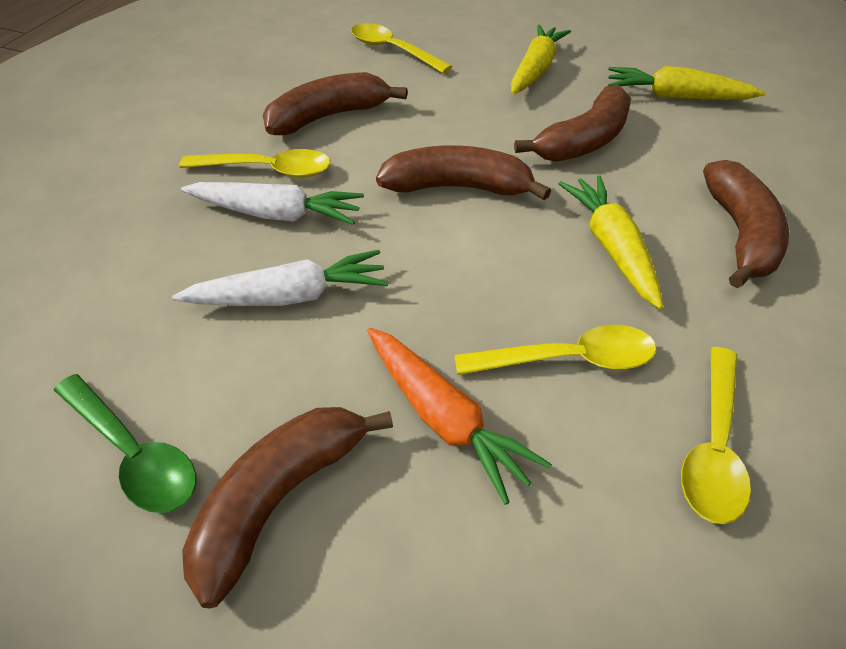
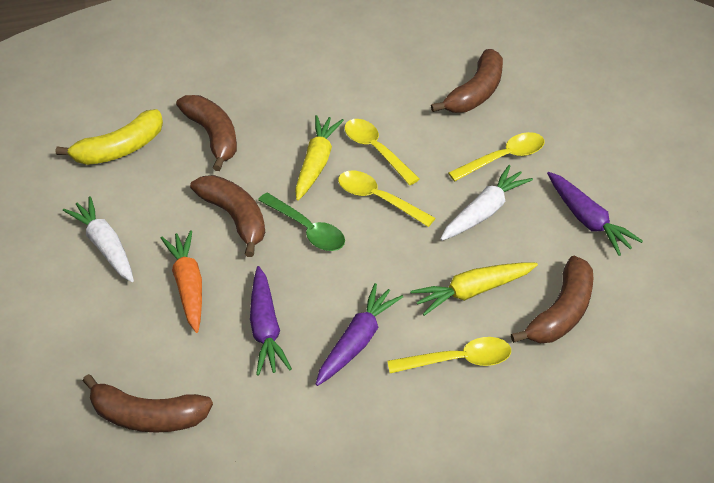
purple carrot: 0 -> 3
yellow banana: 0 -> 1
yellow carrot: 3 -> 2

